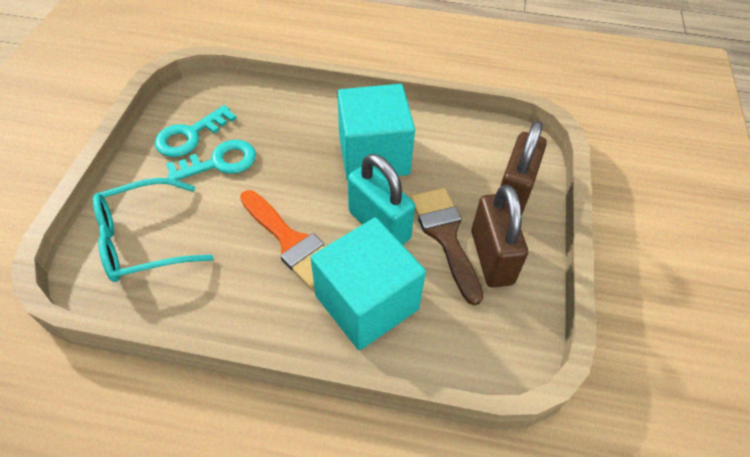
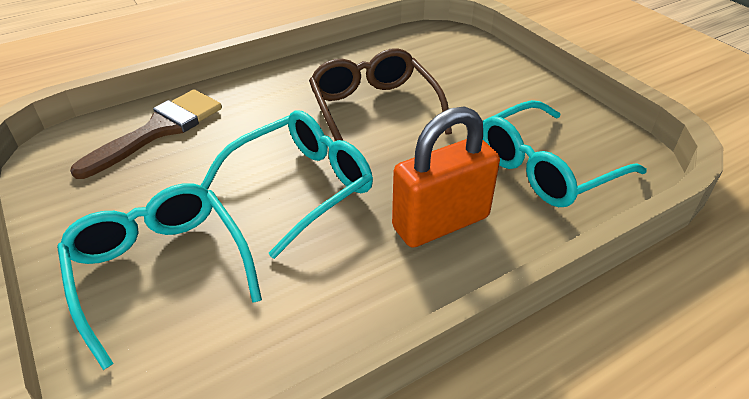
brown glasses: 0 -> 1
brown padlock: 2 -> 0
orange brush: 1 -> 0
orange padlock: 0 -> 1
turquoise cube: 2 -> 0
turquoise glasses: 1 -> 3
turquoise key: 2 -> 0
turquoise padlock: 1 -> 0

